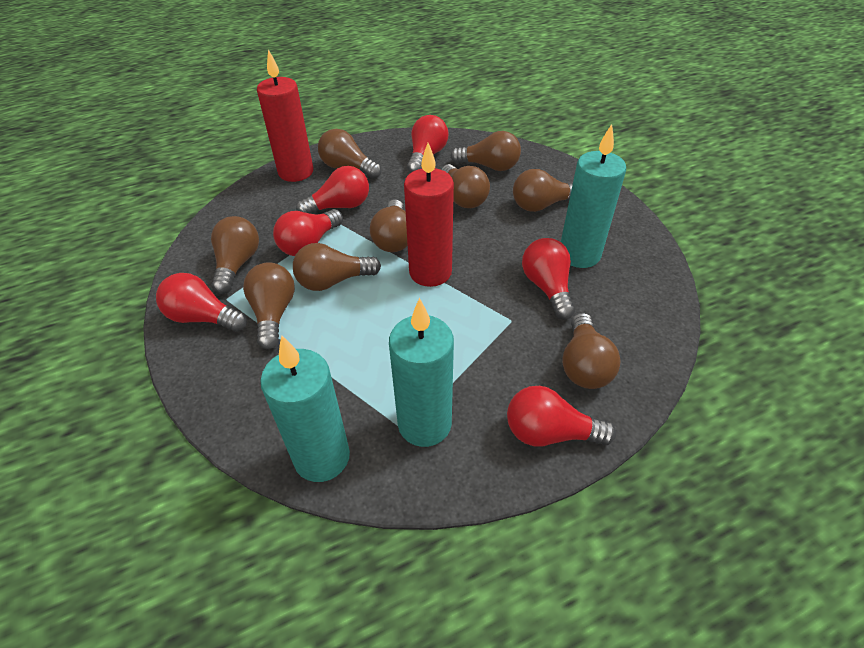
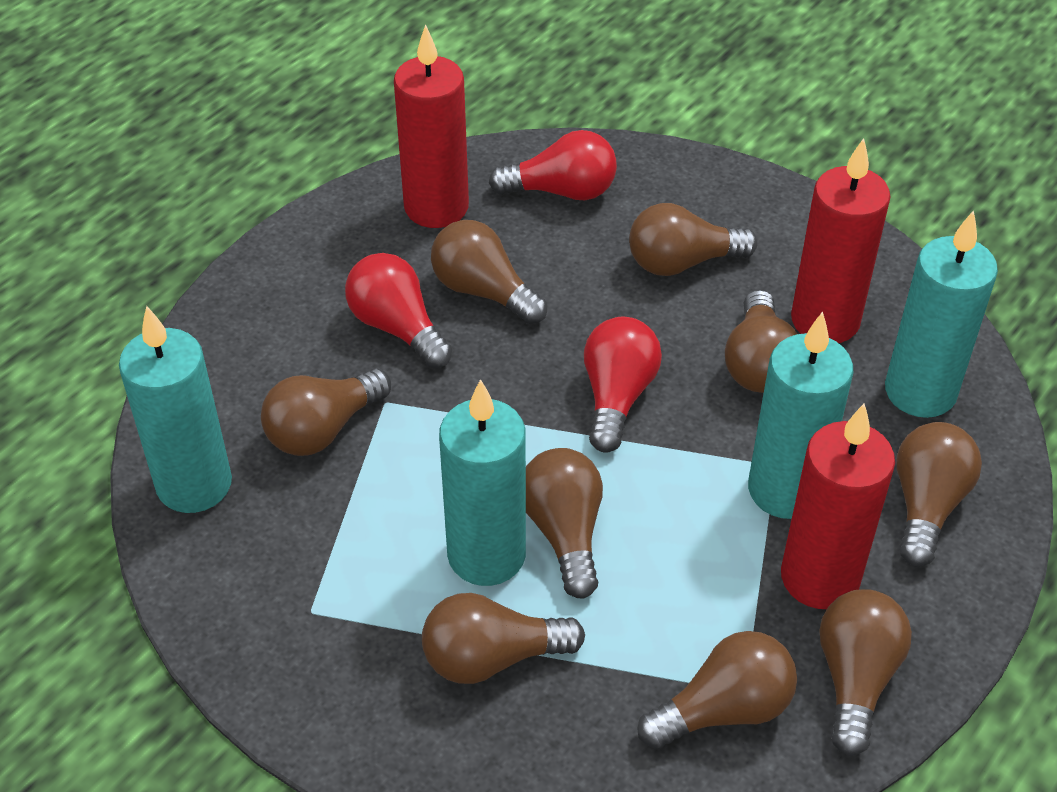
red candle: 2 -> 3
red light bulb: 6 -> 3
turquoise candle: 3 -> 4

